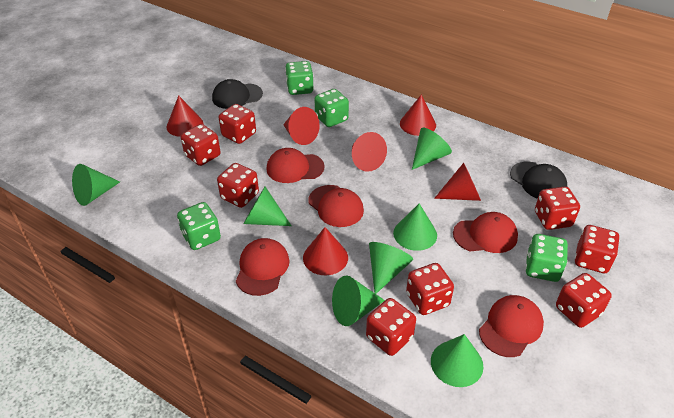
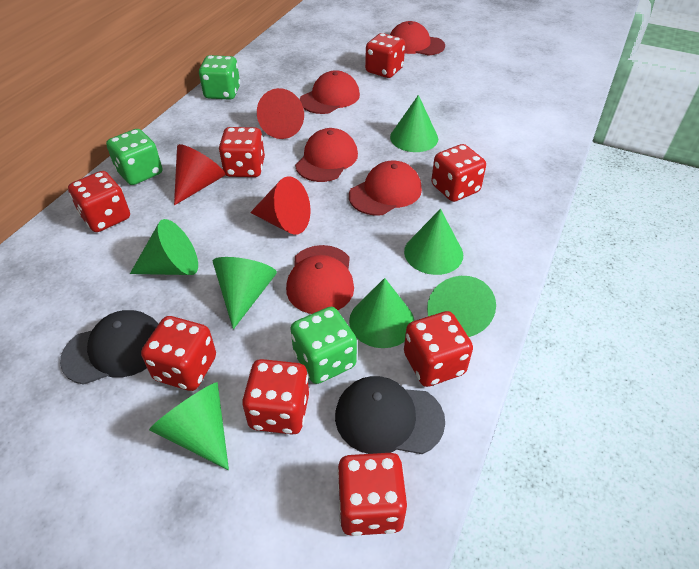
green dice: 4 -> 3
red cone: 6 -> 3

